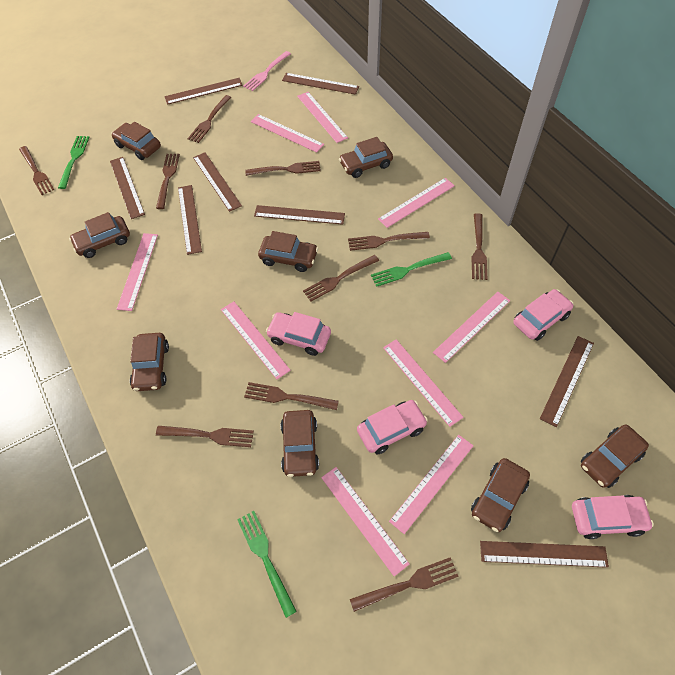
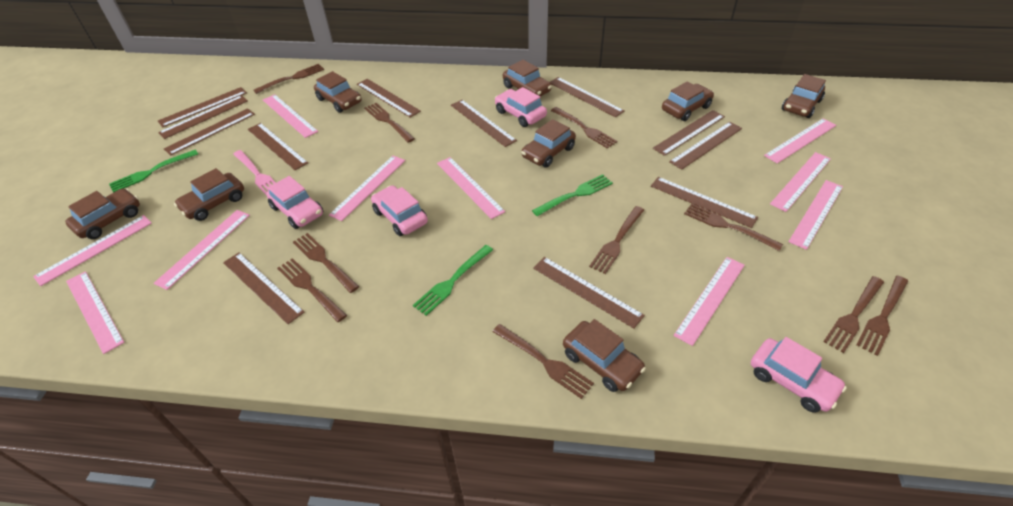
brown ruler: 8 -> 12
pink ruler: 9 -> 10

